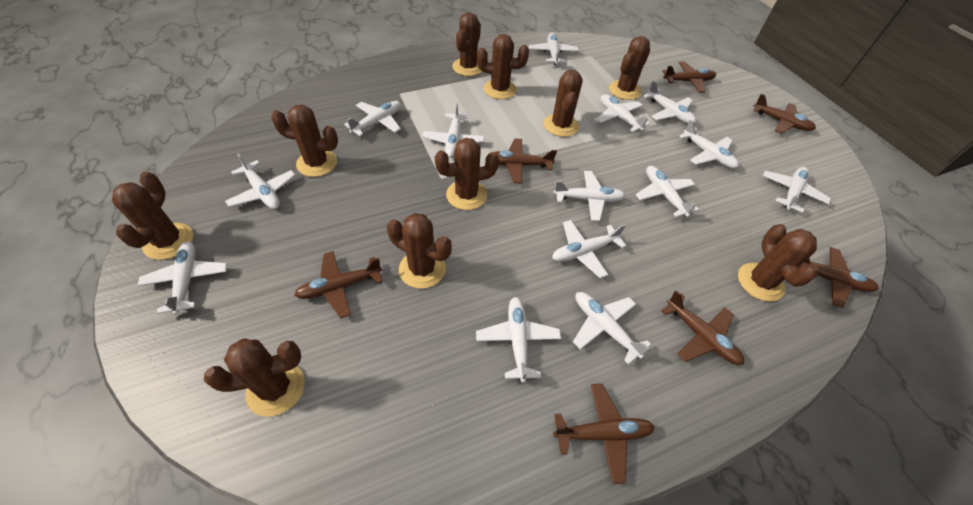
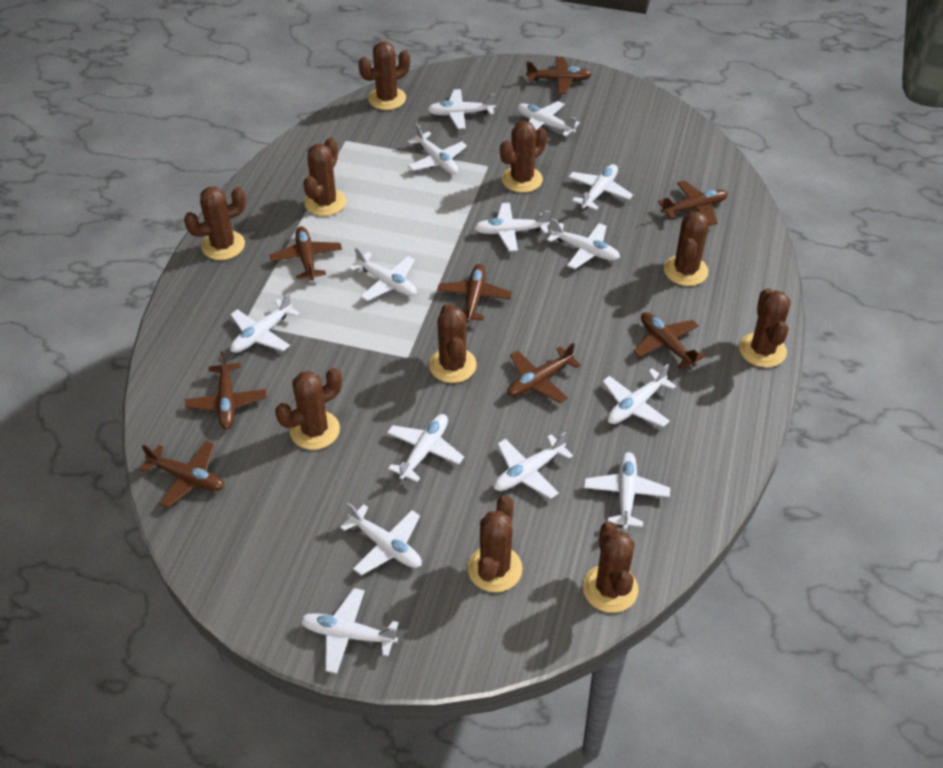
brown plane: 7 -> 8

